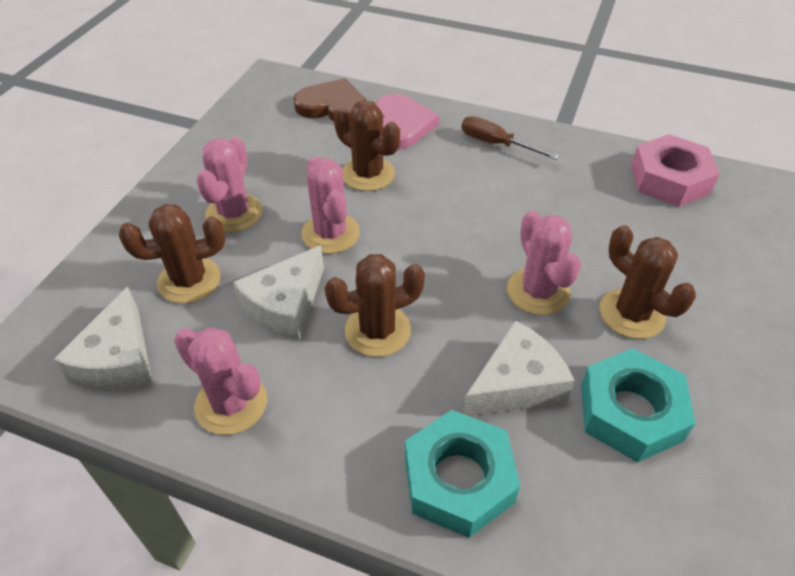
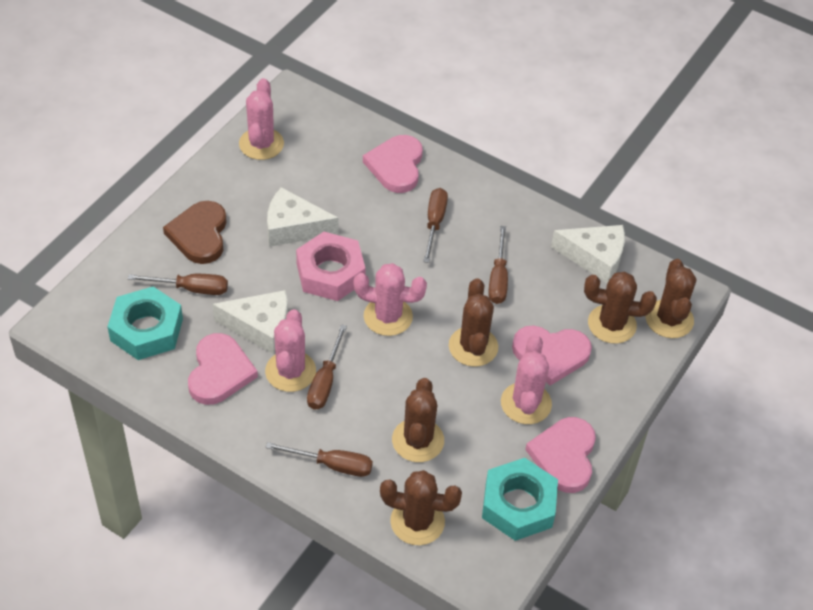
brown cactus: 4 -> 5
brown screwdriver: 1 -> 5
pink heart: 1 -> 4

